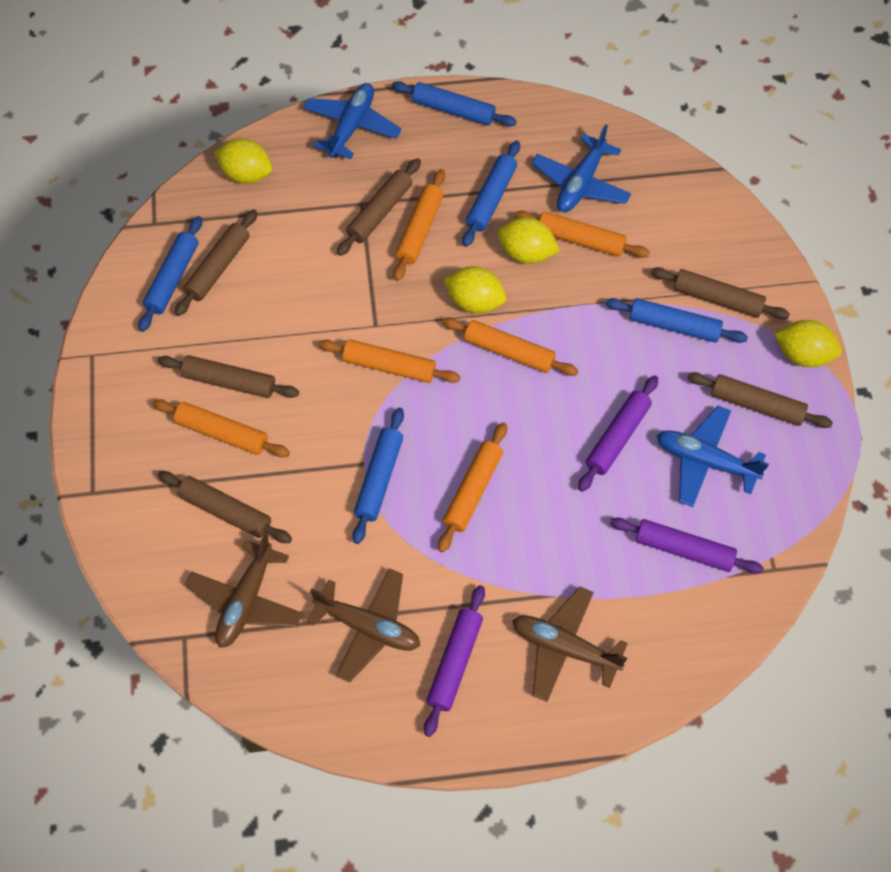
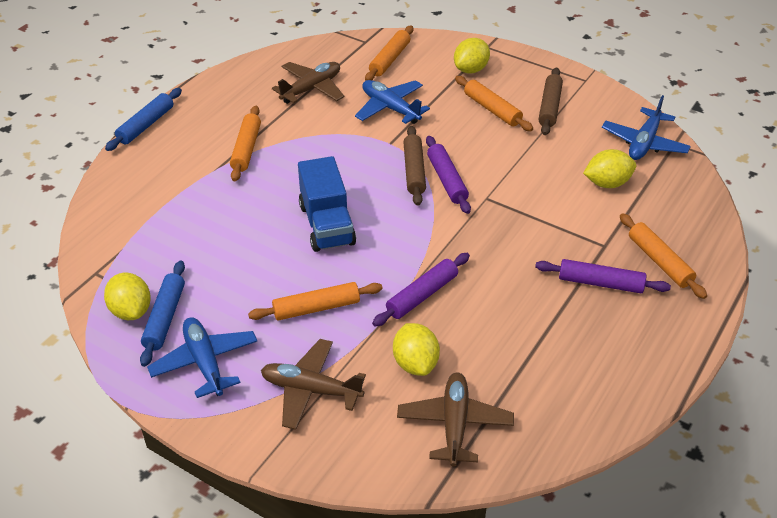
blue rolling pin: 5 -> 2
blue truck: 0 -> 1
brown rolling pin: 6 -> 2
orange rolling pin: 6 -> 5

